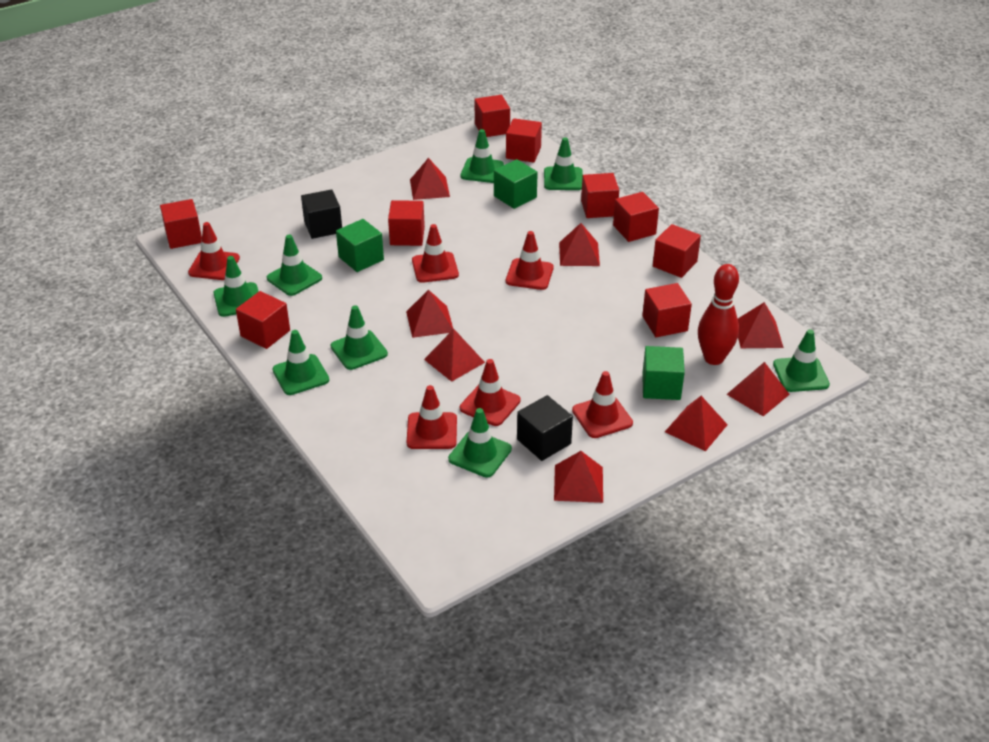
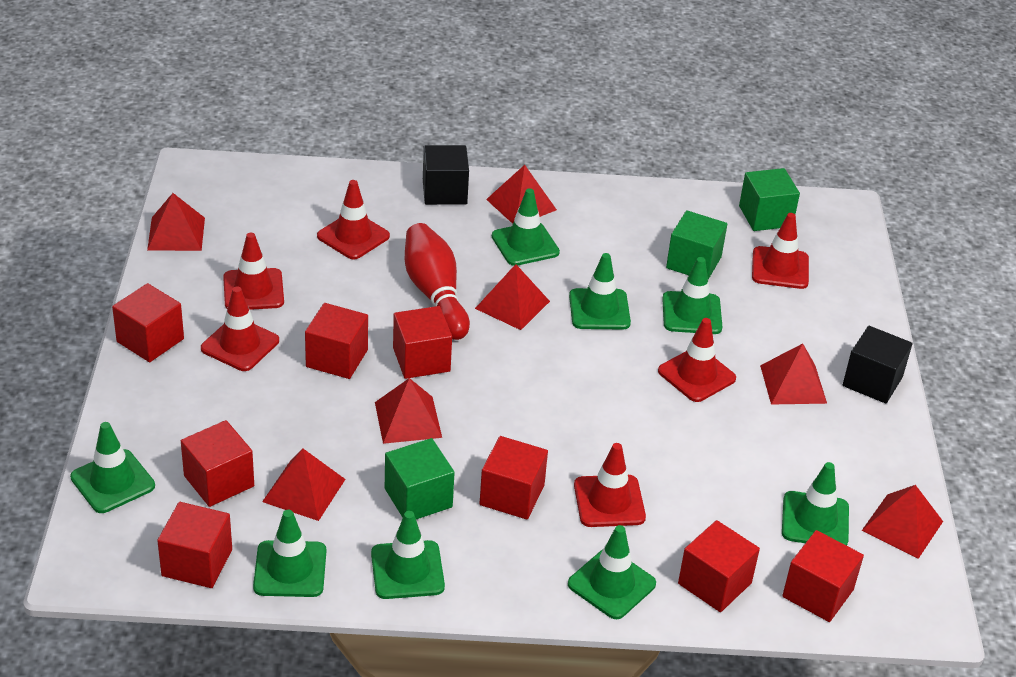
red cube: 9 -> 8
red pyramid: 8 -> 7

